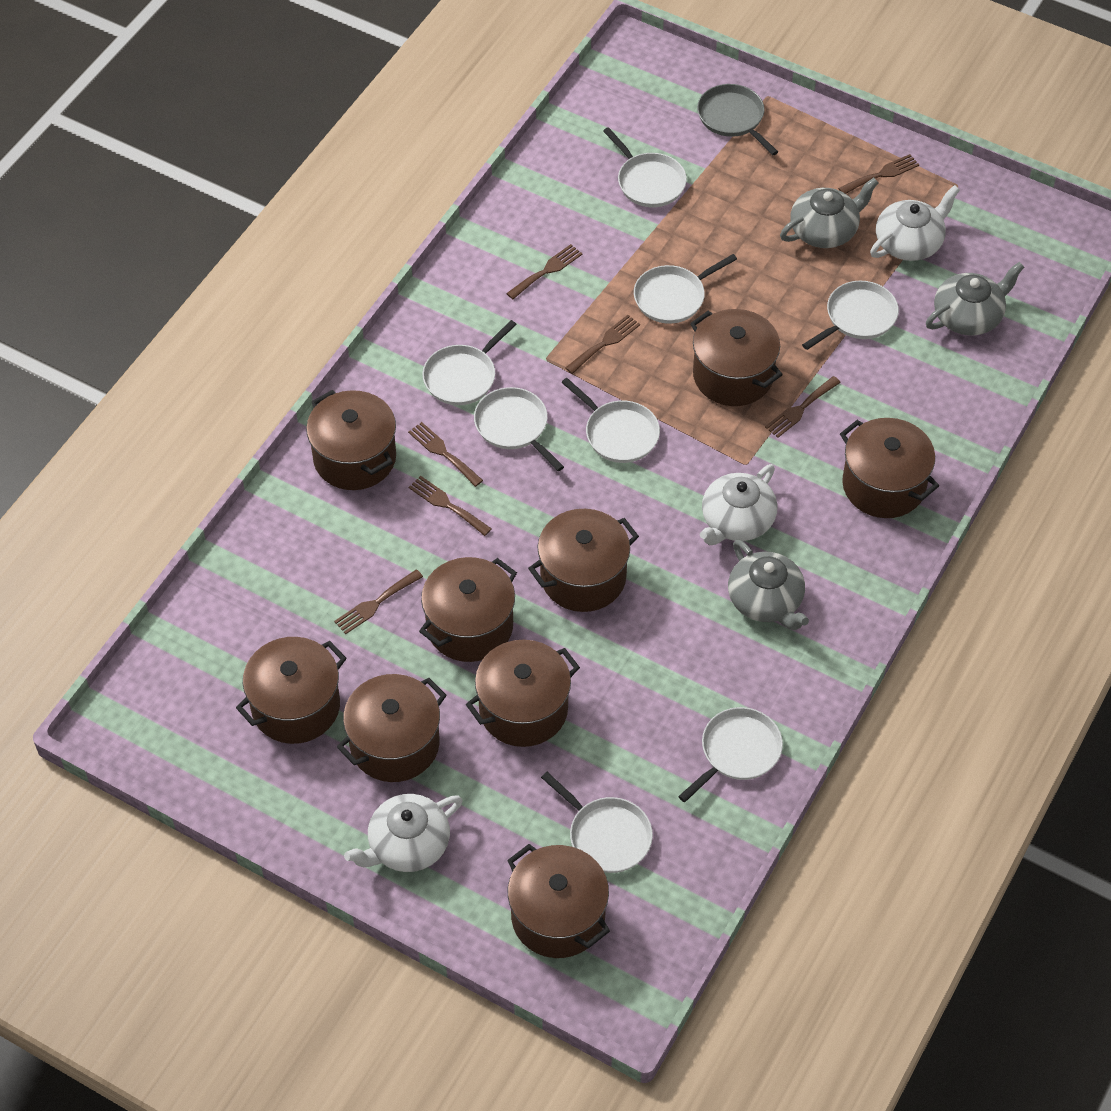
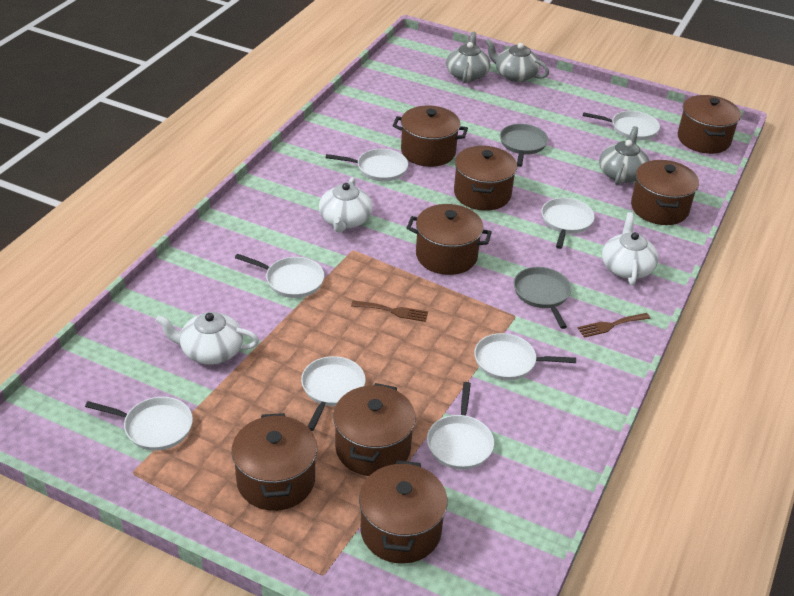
brown fork: 7 -> 2
brown pot: 9 -> 8
grey pan: 1 -> 2

